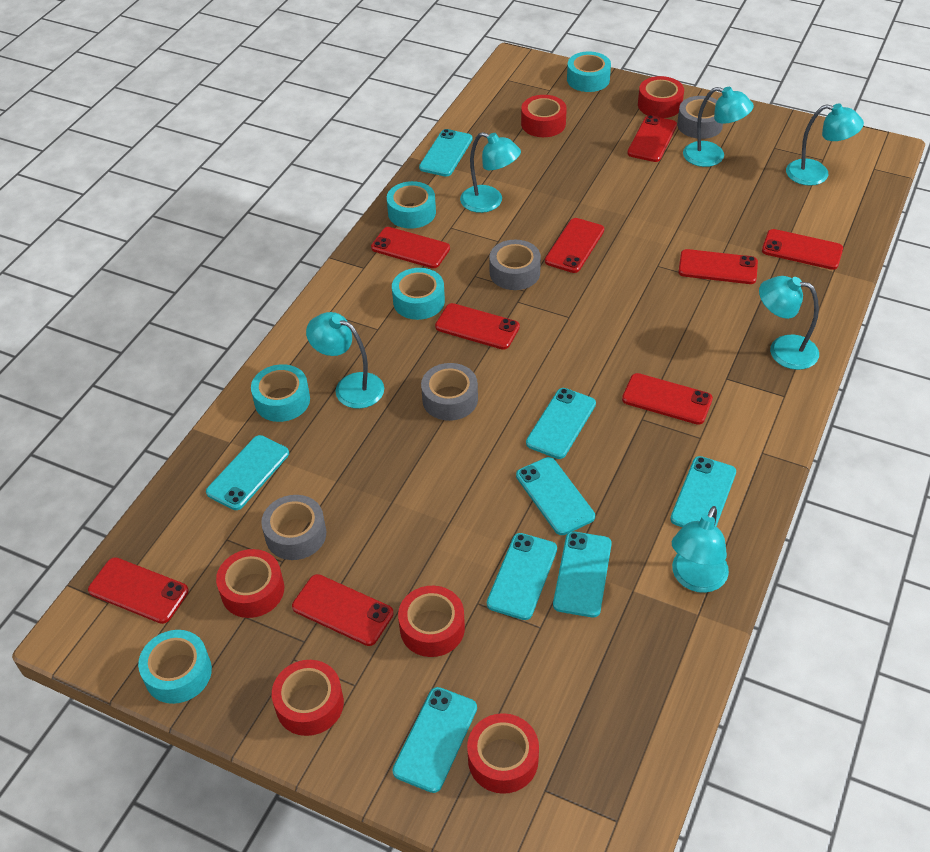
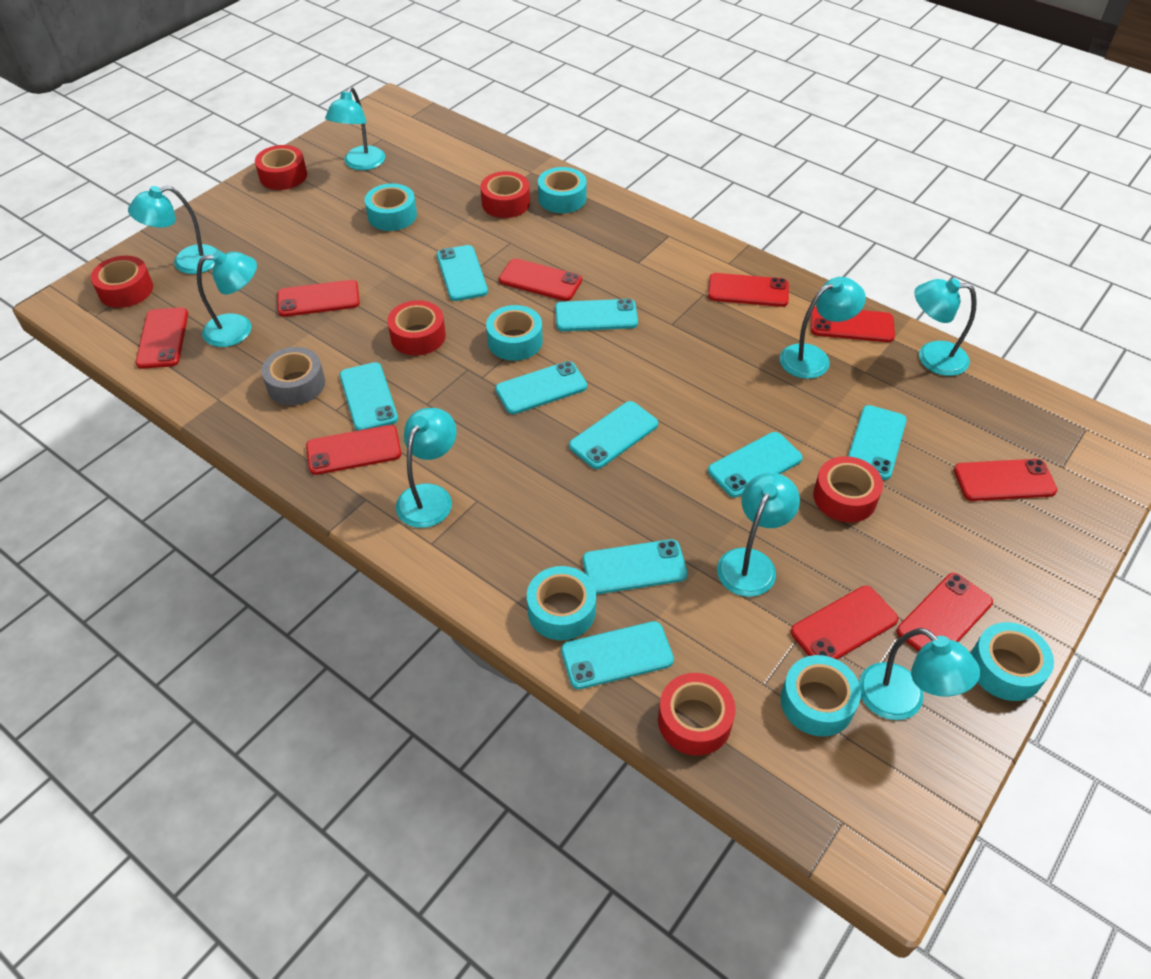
grey tape: 4 -> 1
turquoise lamp: 6 -> 8
turquoise phone: 8 -> 9
turquoise tape: 5 -> 6

